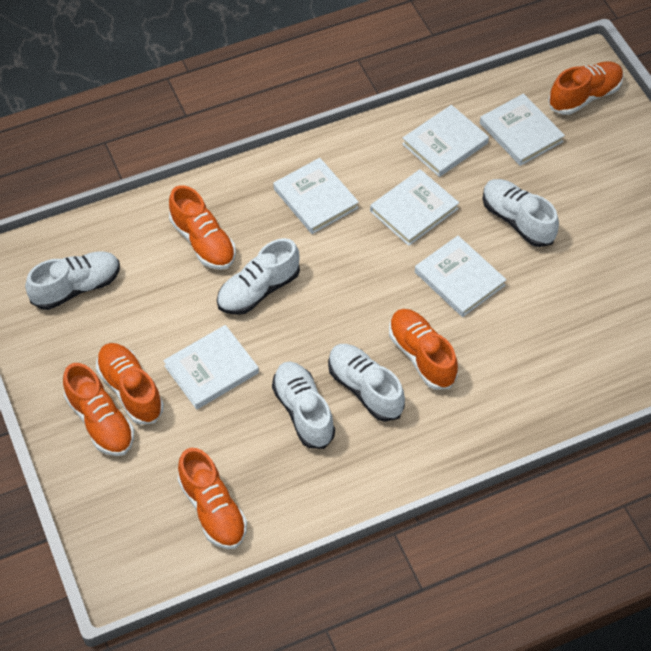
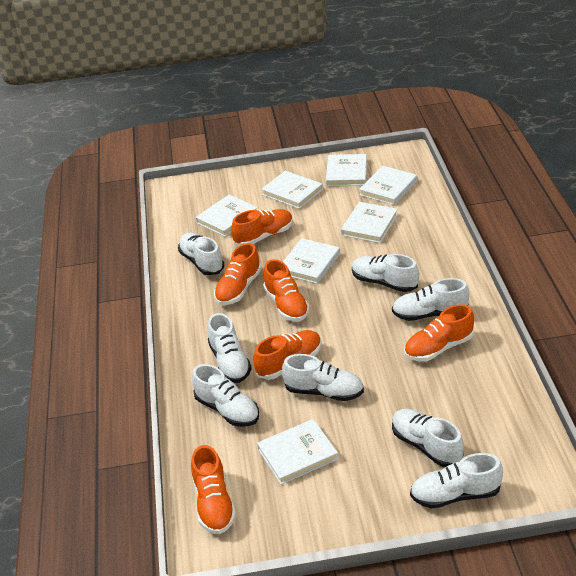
white book: 6 -> 7
white shoe: 5 -> 8

